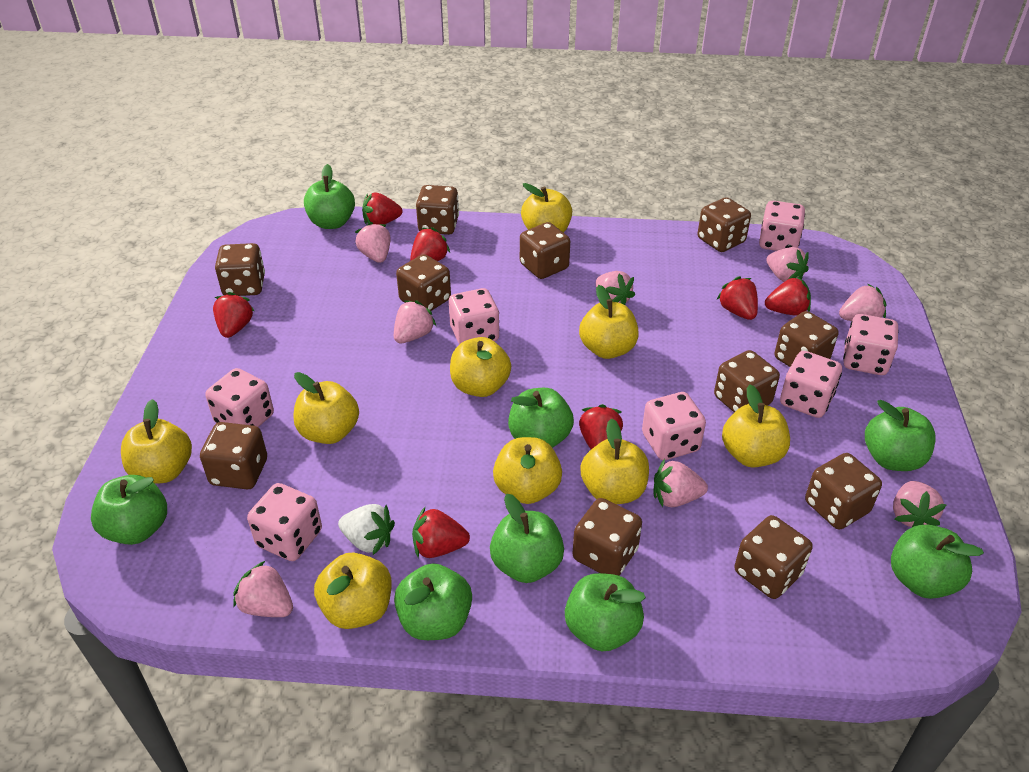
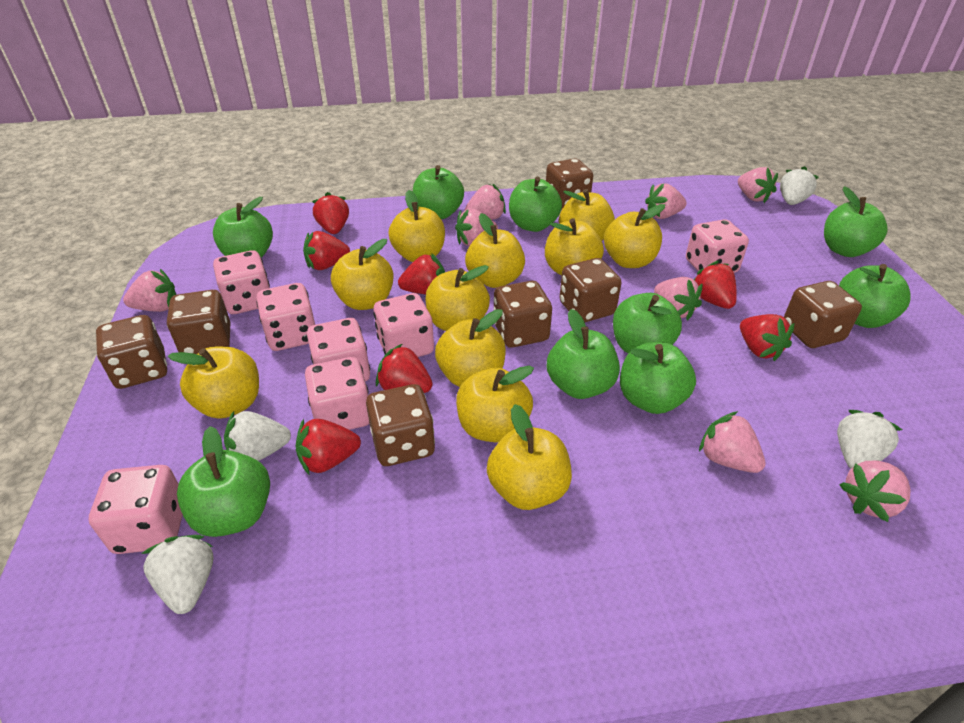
brown dice: 11 -> 7
green apple: 8 -> 9
white strawberry: 1 -> 4
yellow apple: 9 -> 11

